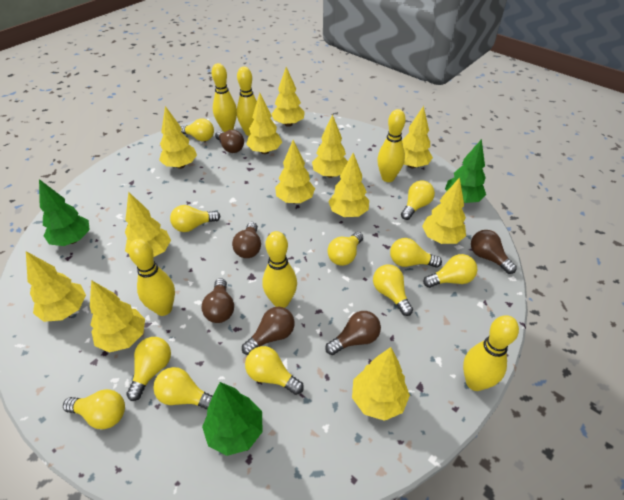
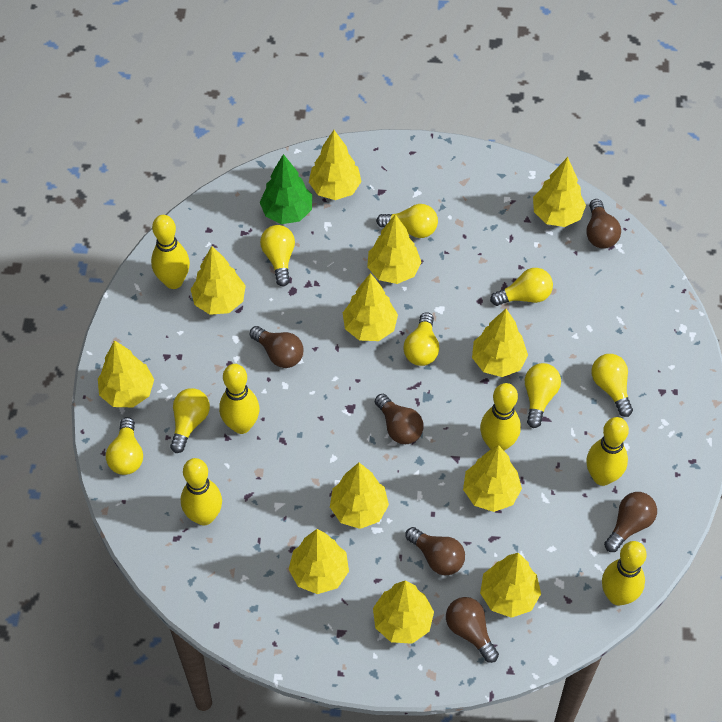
green tree: 3 -> 1
yellow light bulb: 11 -> 8

